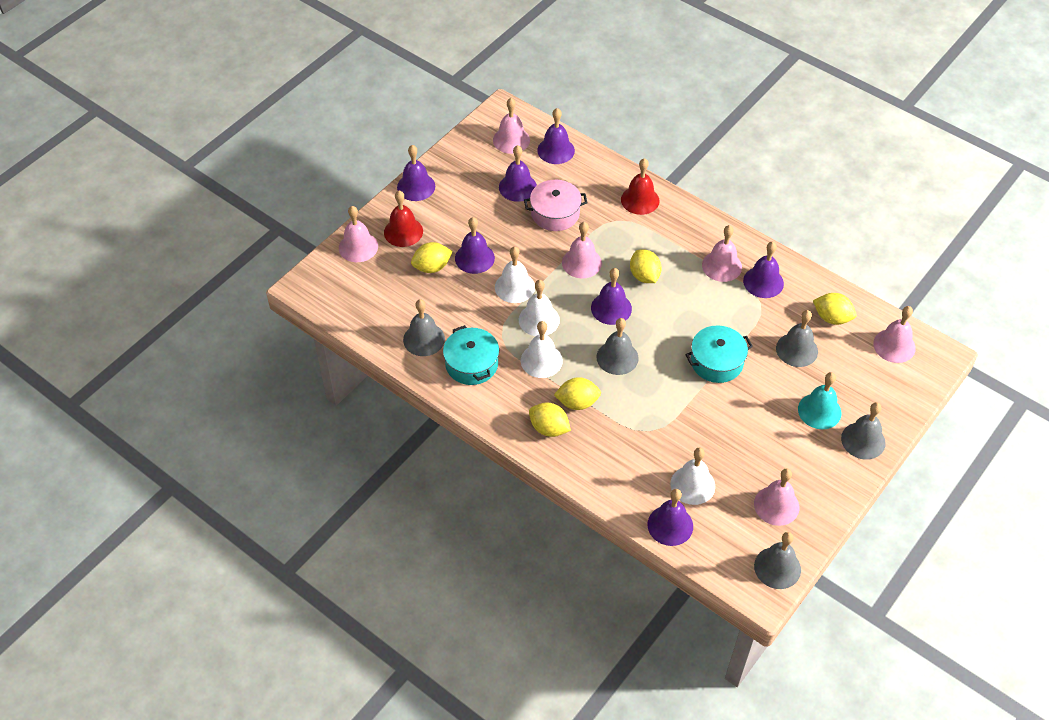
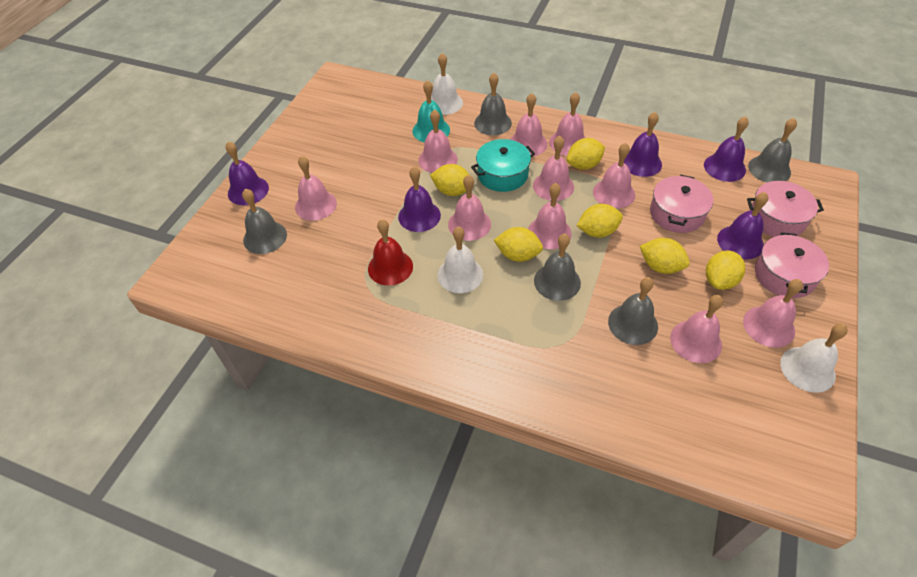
pink bell: 6 -> 10
pink pot: 1 -> 3
purple bell: 7 -> 5
red bell: 2 -> 1
turquoise pot: 2 -> 1
white bell: 4 -> 3
yellow lemon: 5 -> 6

